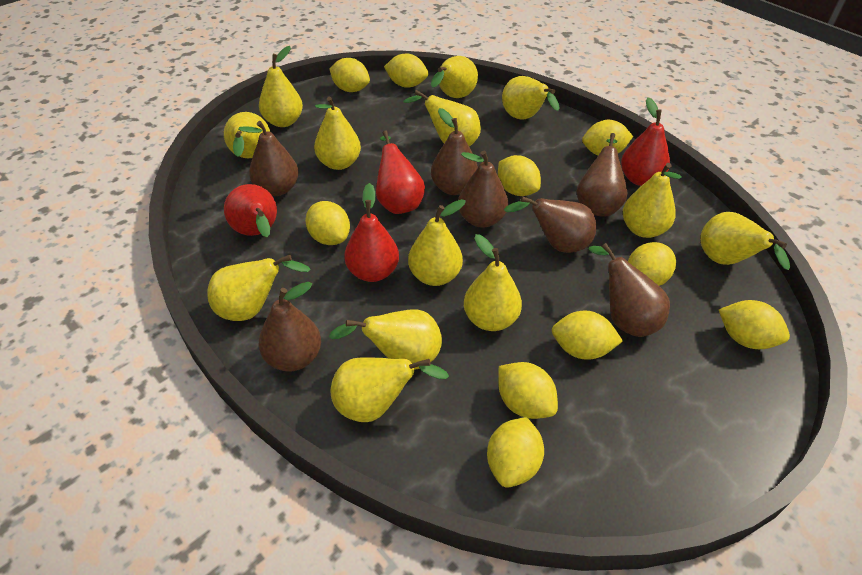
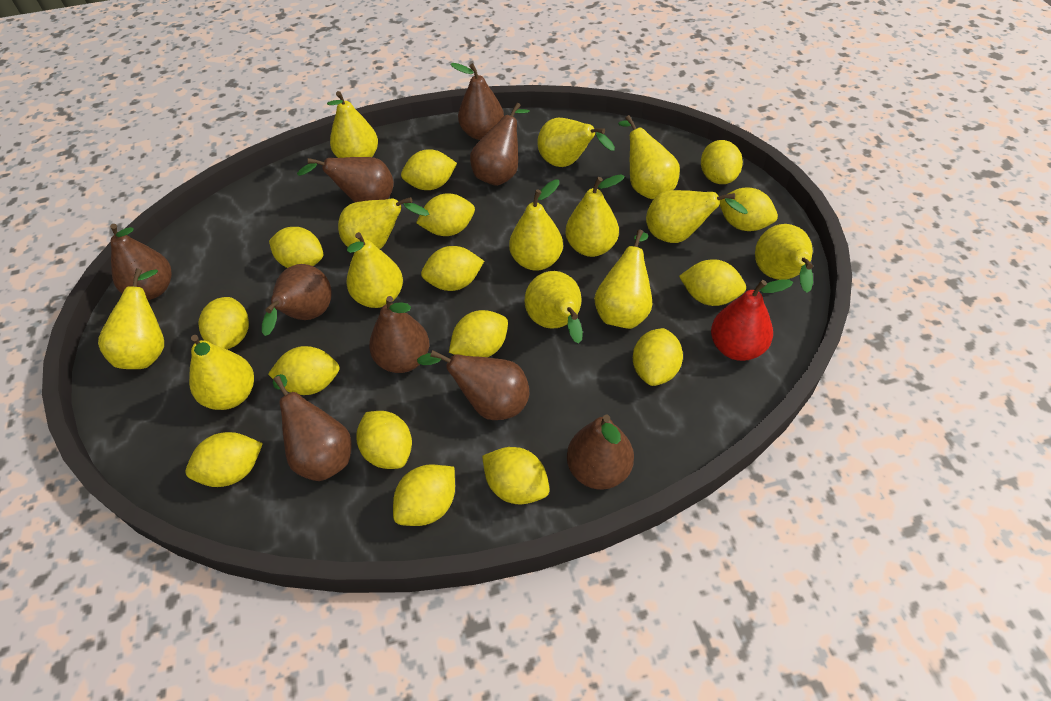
brown pear: 7 -> 9
red pear: 4 -> 1
yellow lemon: 10 -> 15

